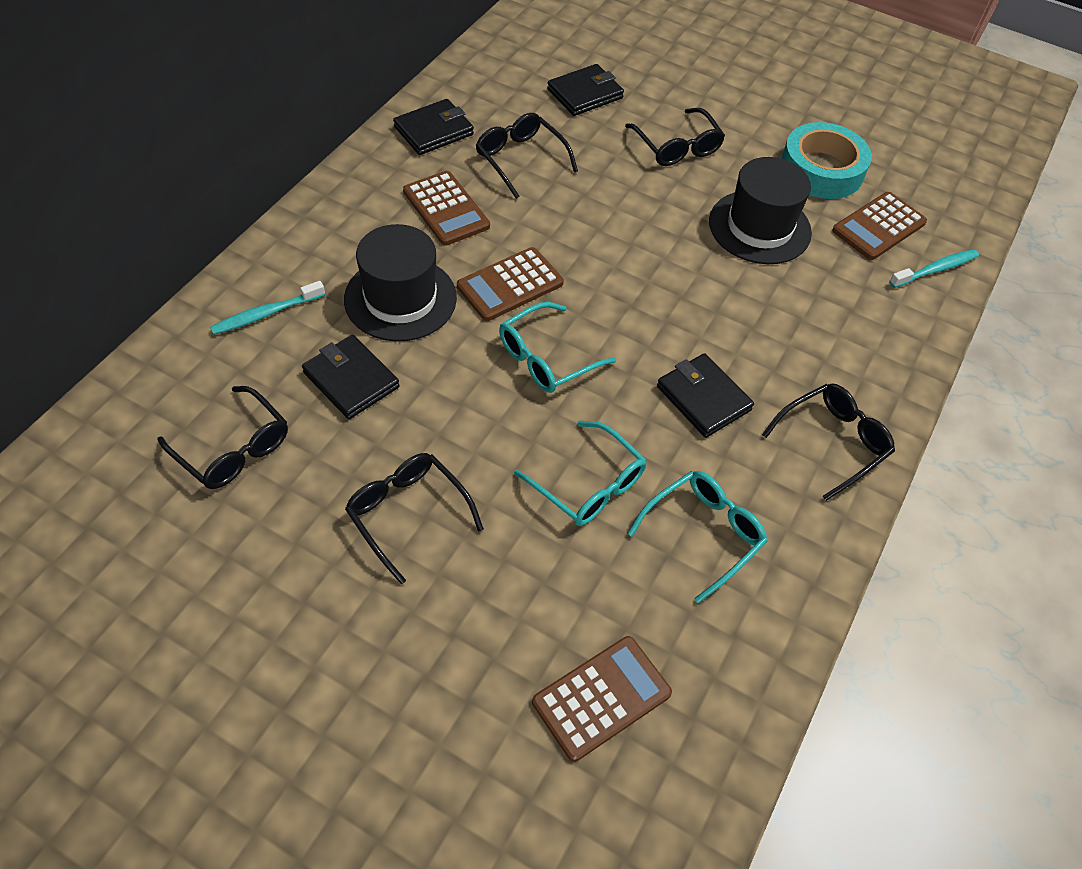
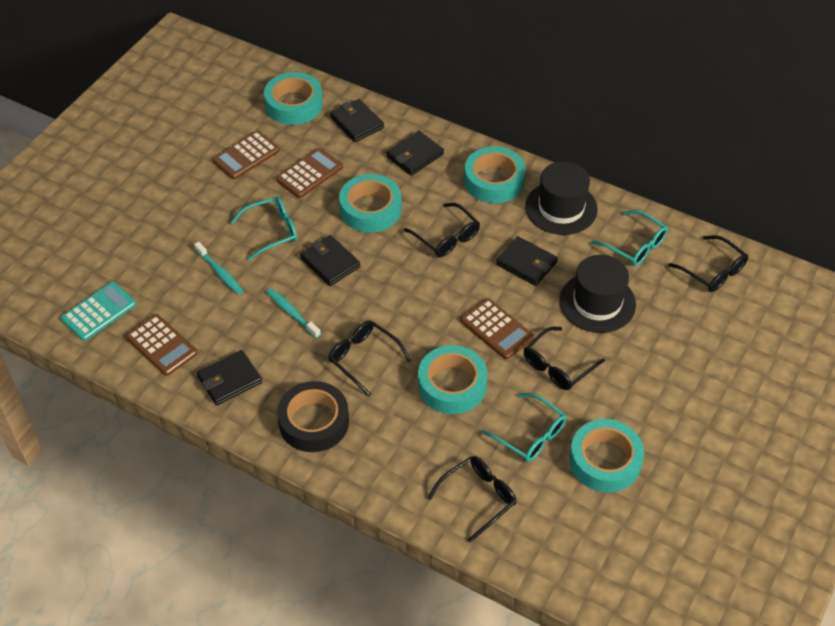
black tape: 0 -> 1
black wallet: 4 -> 5
turquoise calculator: 0 -> 1
turquoise tape: 1 -> 5

